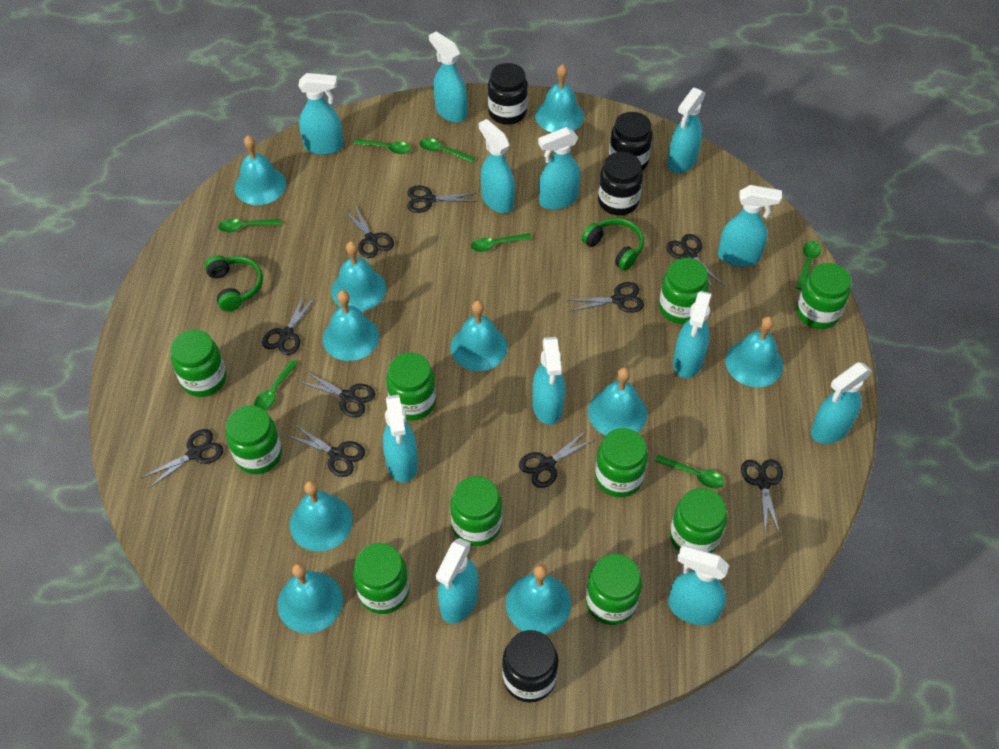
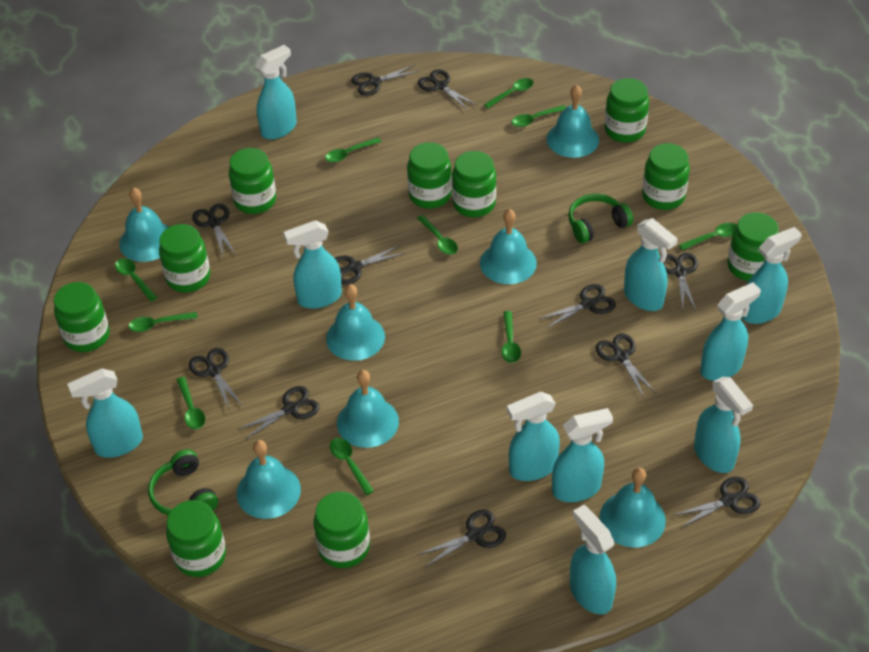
black jar: 4 -> 0
black scissors: 10 -> 11
green spoon: 7 -> 10
turquoise bell: 10 -> 7
turquoise spray bottle: 12 -> 10

